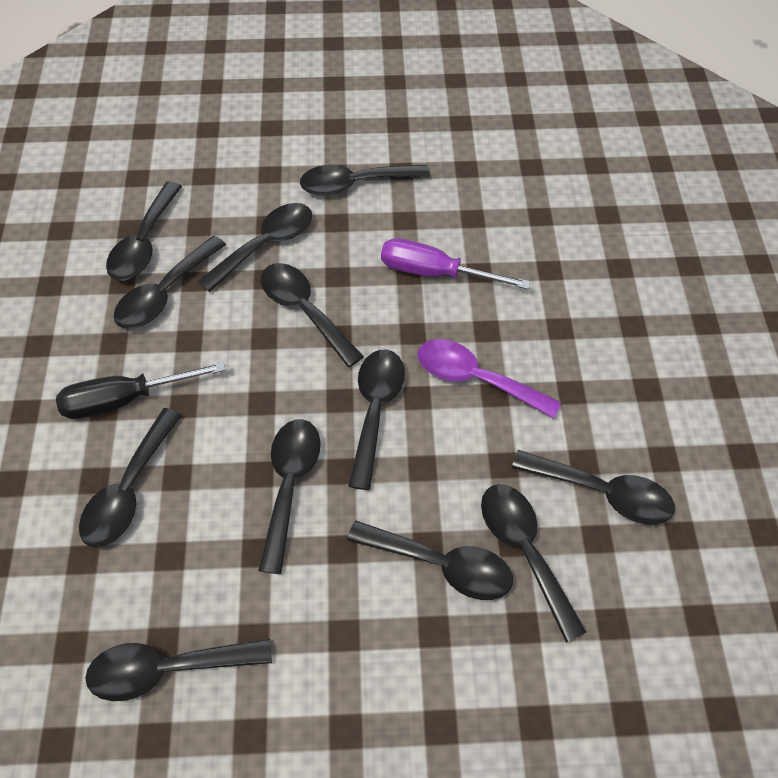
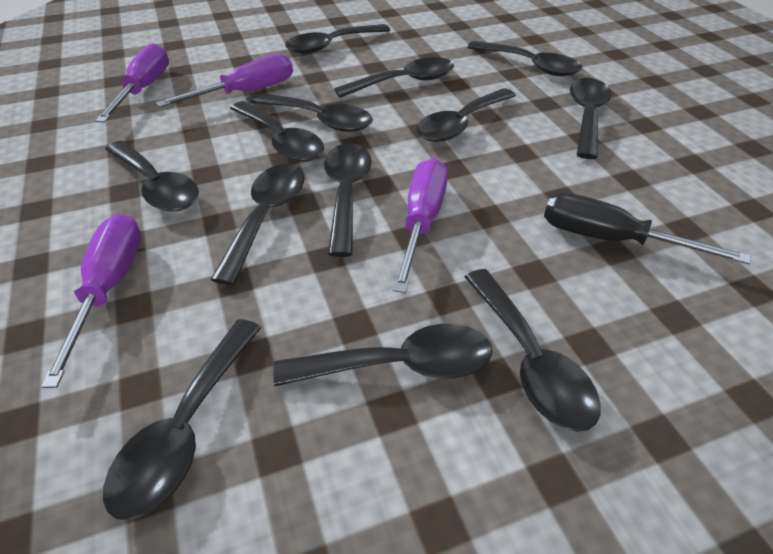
black spoon: 12 -> 13
purple screwdriver: 1 -> 4
purple spoon: 1 -> 0

